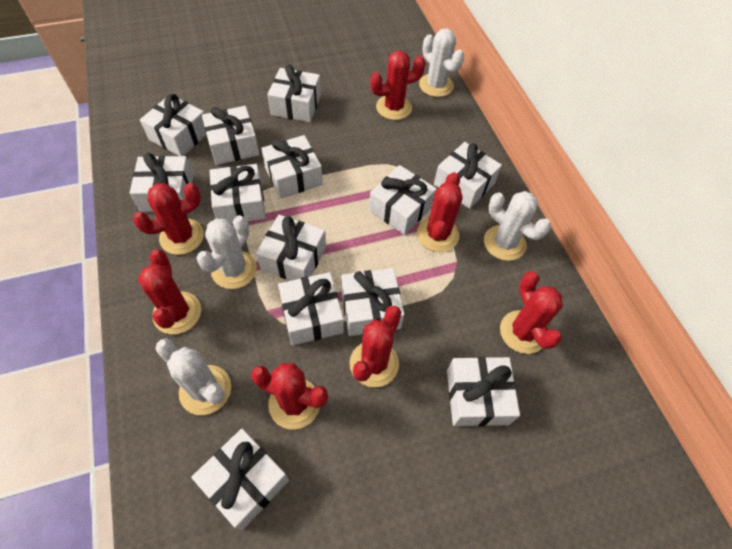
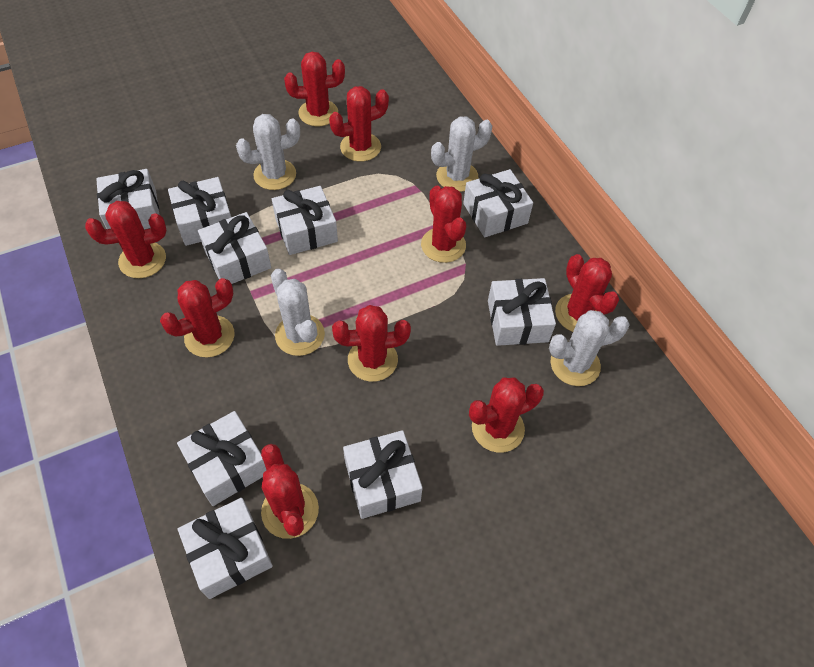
red cactus: 7 -> 9
white gift: 13 -> 9

